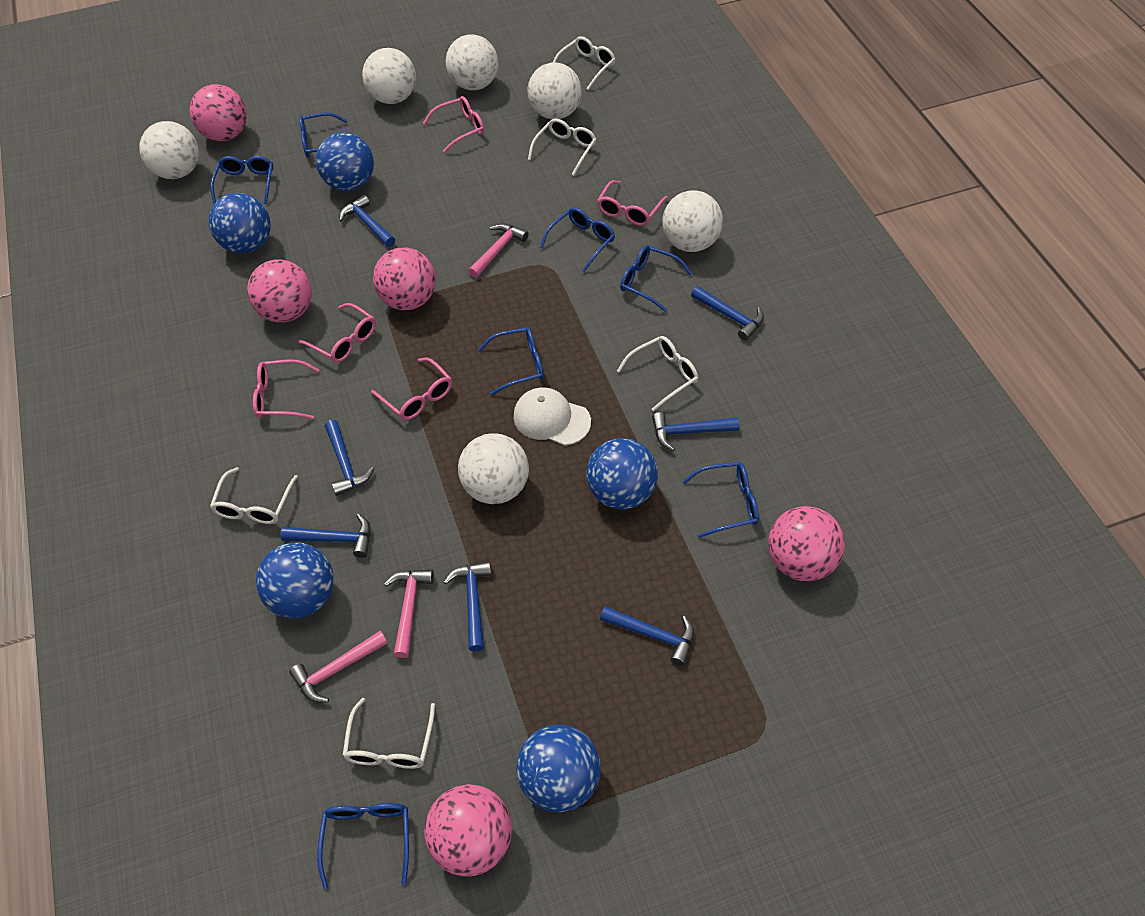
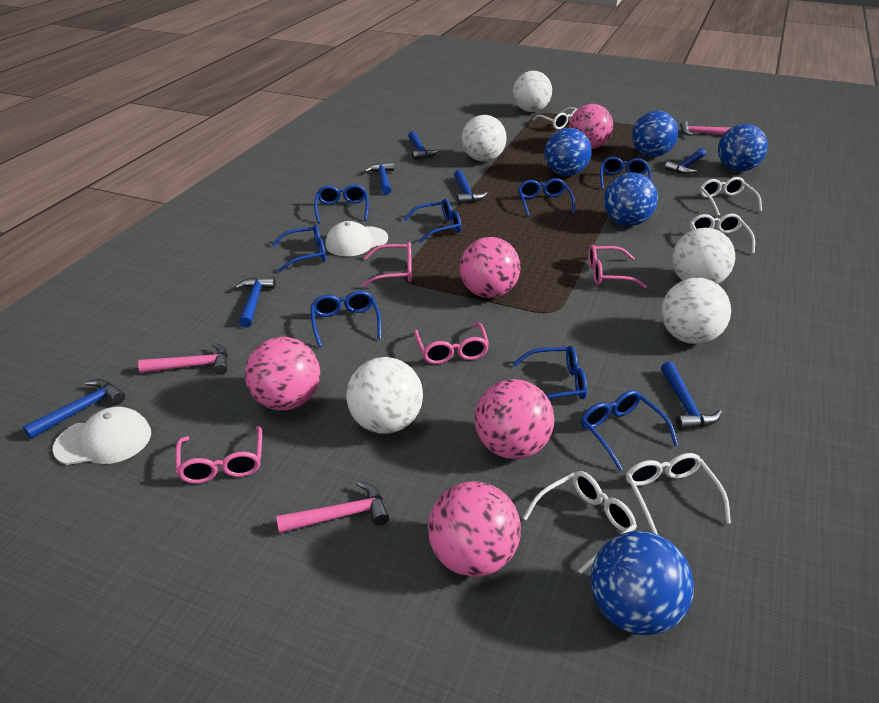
blue glasses: 7 -> 8
pink glasses: 5 -> 4
white ball: 6 -> 5
white cap: 1 -> 2

